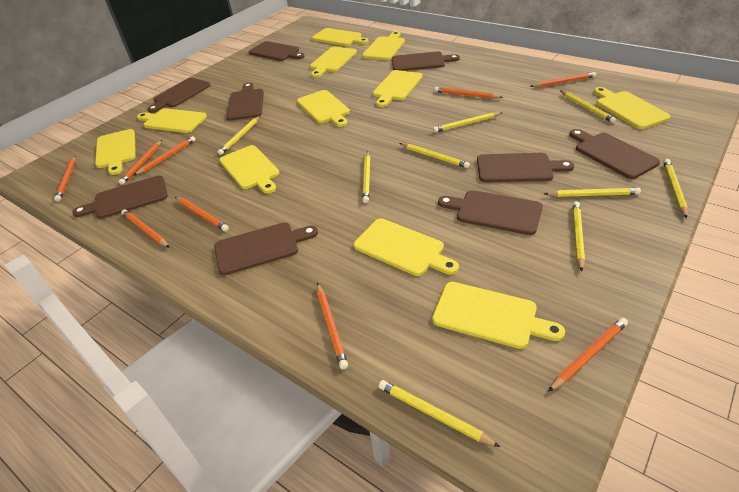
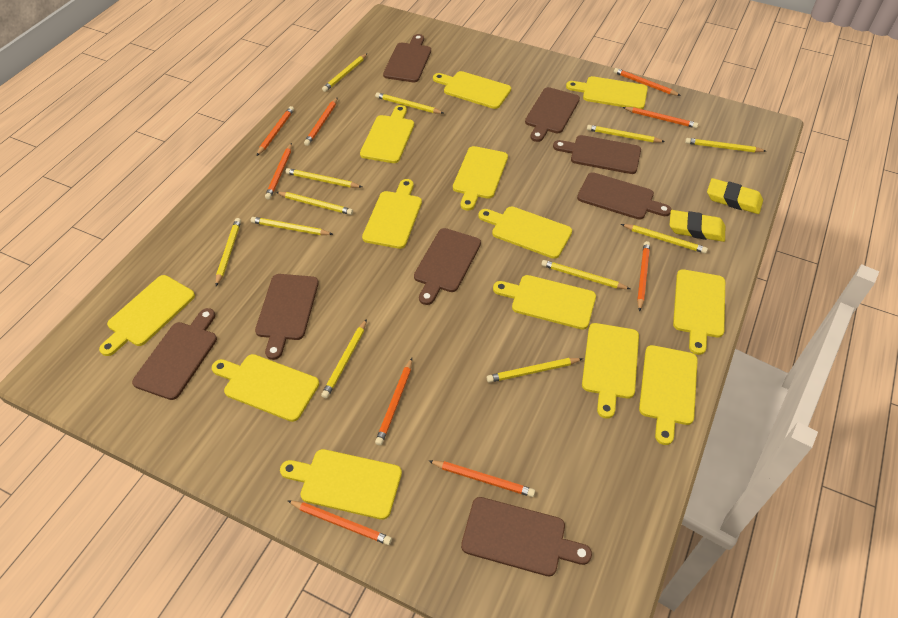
brown cutting board: 9 -> 8
yellow cutting board: 11 -> 13
yellow eraser: 0 -> 2
yellow pencil: 9 -> 12

